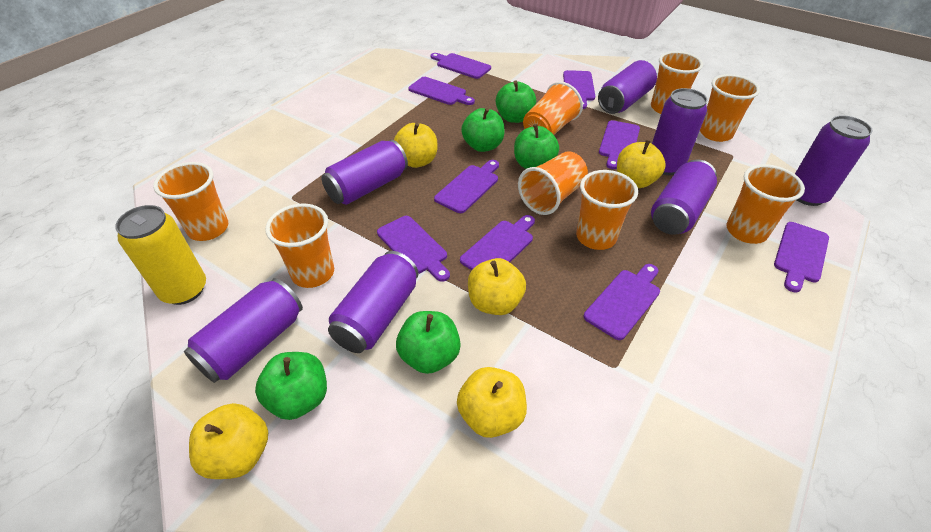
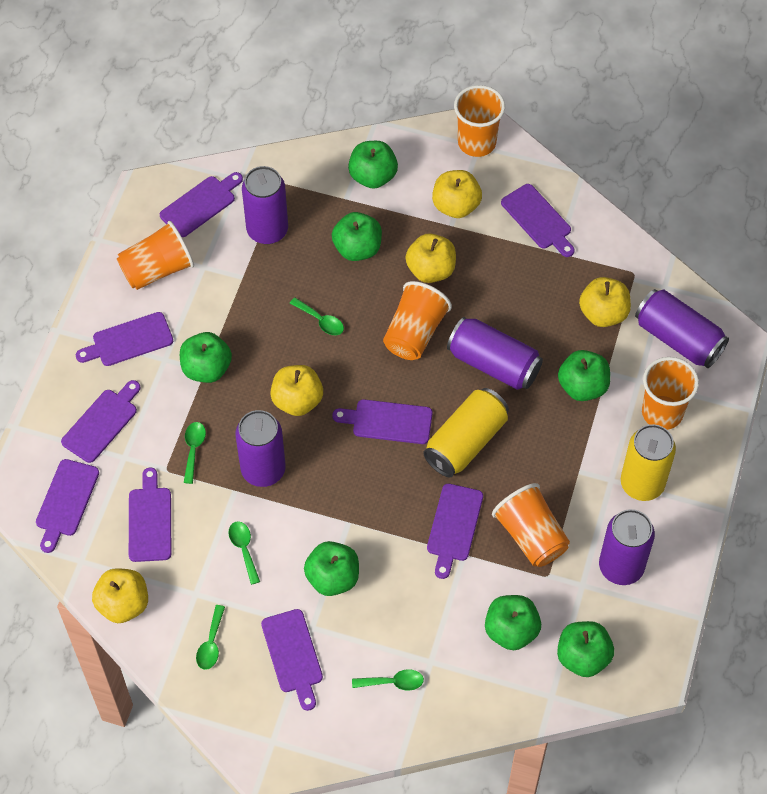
green apple: 5 -> 7
green spoon: 0 -> 5
orange cup: 8 -> 5
purple can: 7 -> 5
yellow can: 1 -> 2

